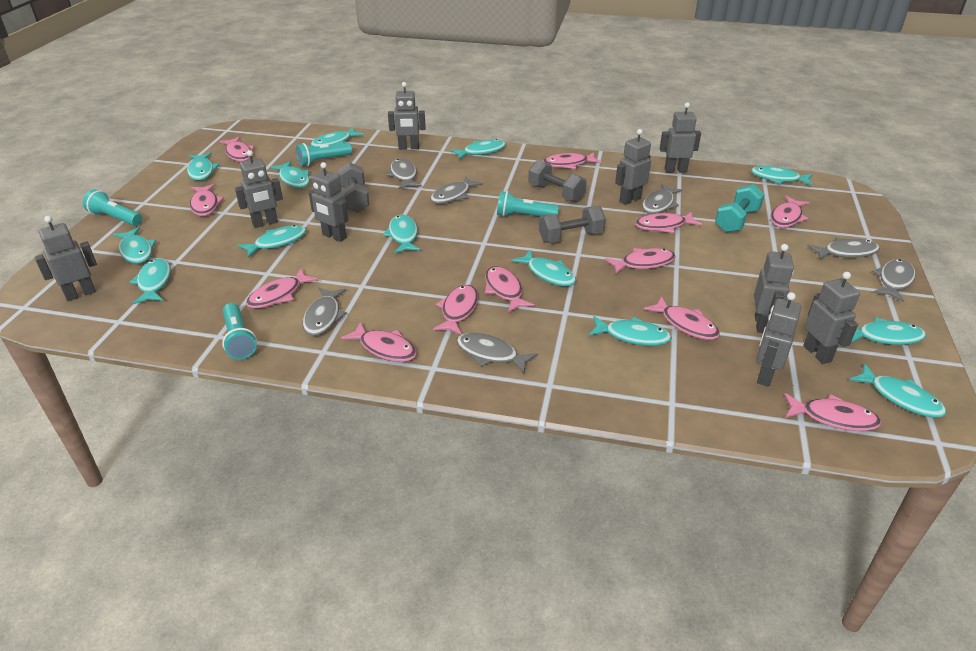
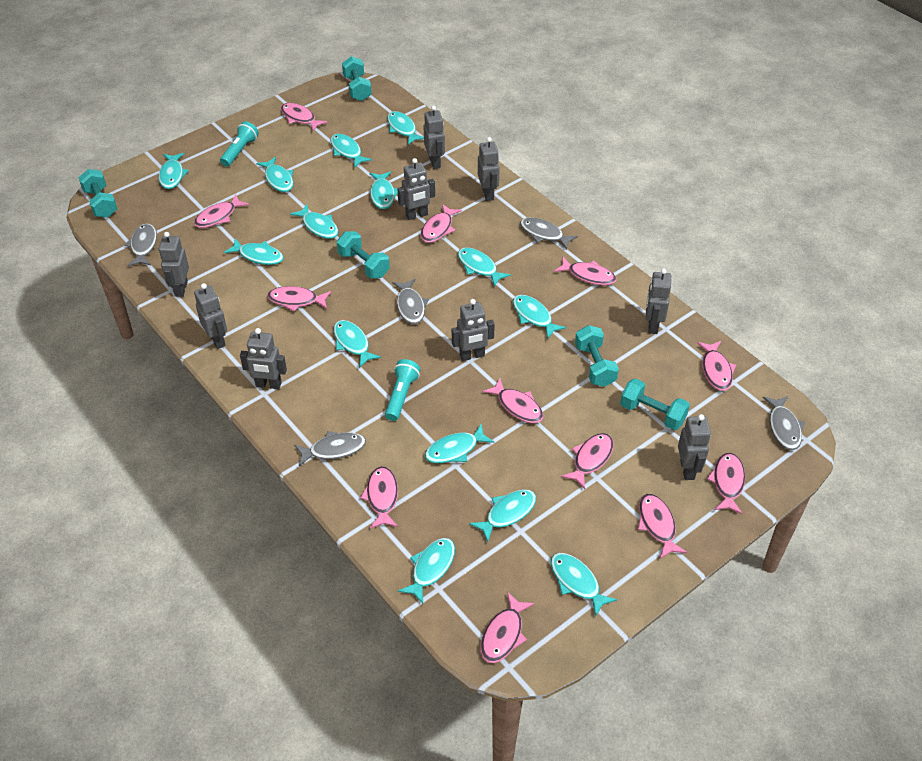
grey dumbbell: 3 -> 0
grey fish: 7 -> 5
turquoise dumbbell: 1 -> 5
turquoise fish: 13 -> 14
turquoise flashlight: 4 -> 2

